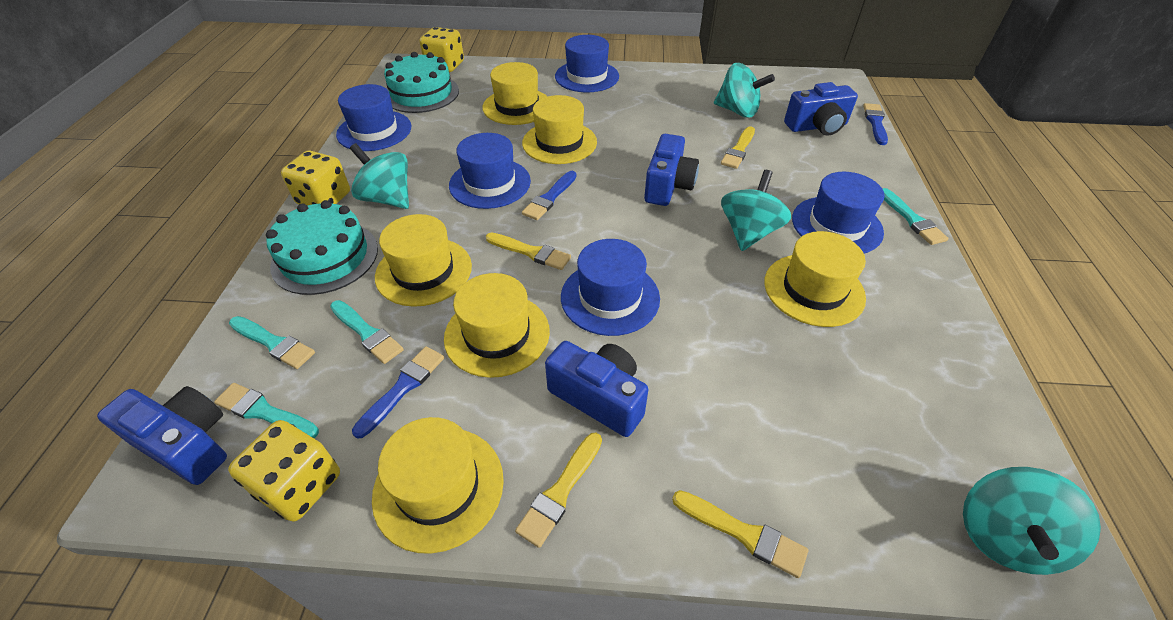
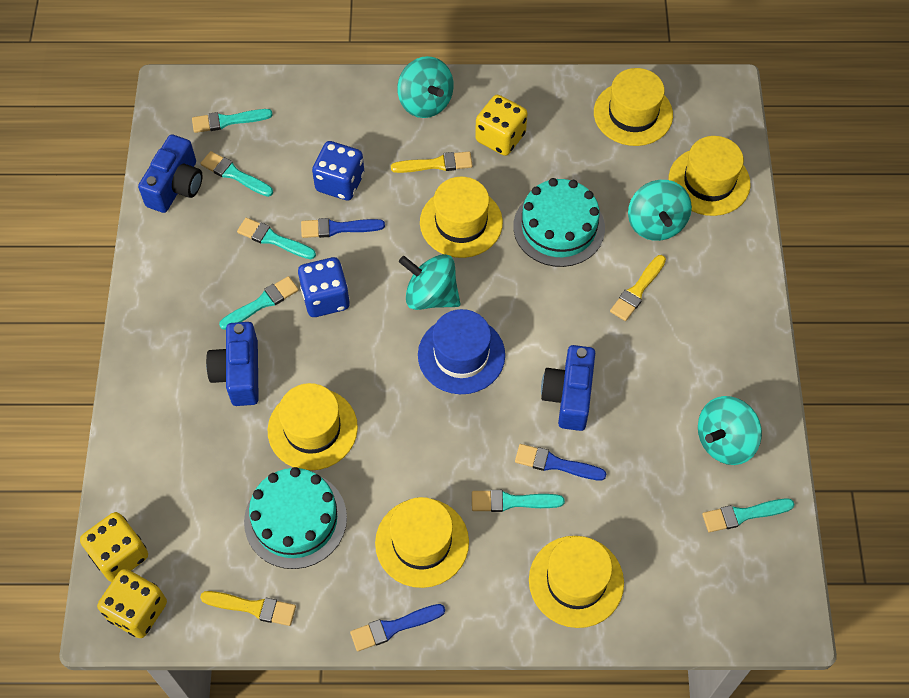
blue camera: 4 -> 3
blue dice: 0 -> 2
blue hat: 5 -> 1
turquoise brush: 4 -> 6
yellow brush: 4 -> 3

